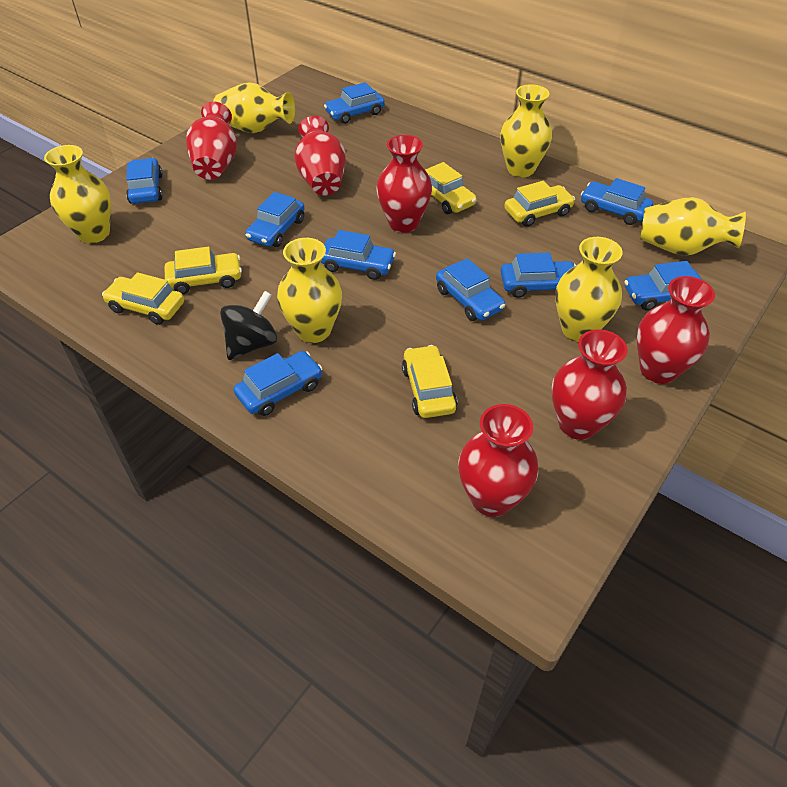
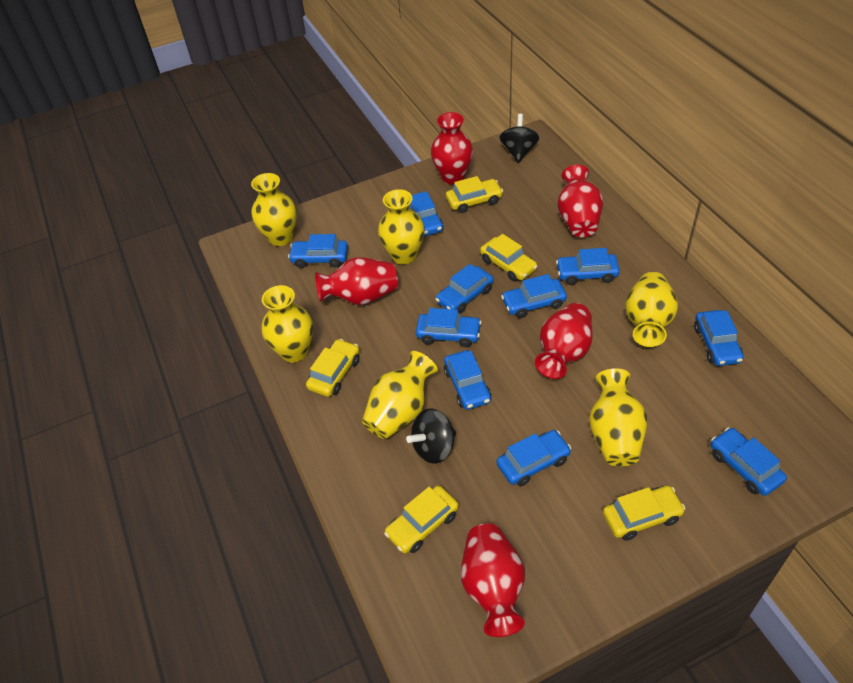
black spinning top: 1 -> 2
blue car: 9 -> 10
red vase: 6 -> 5

